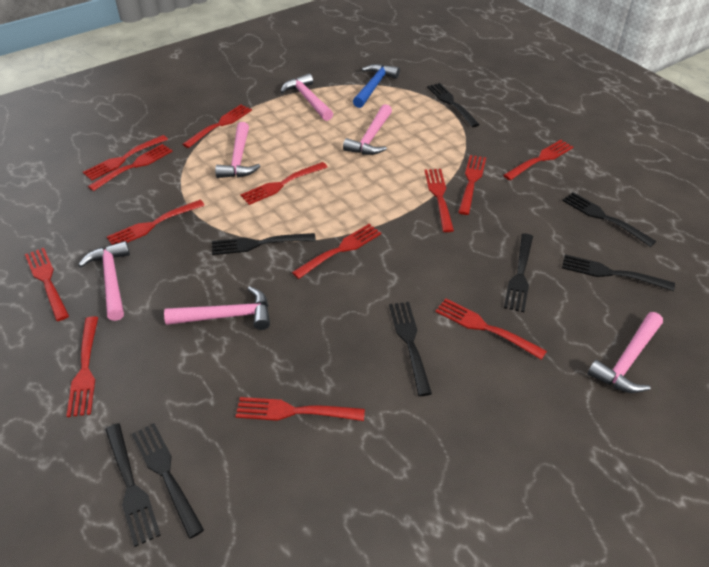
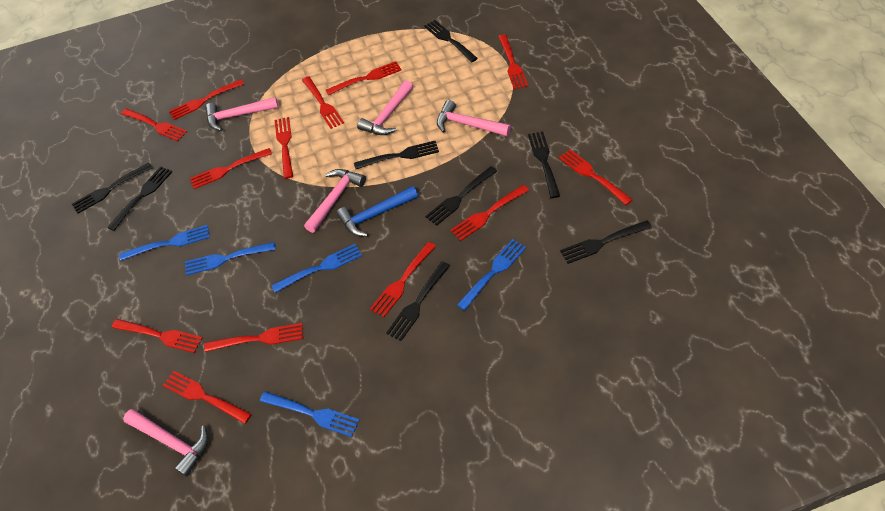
blue fork: 0 -> 5
pink hammer: 6 -> 5

